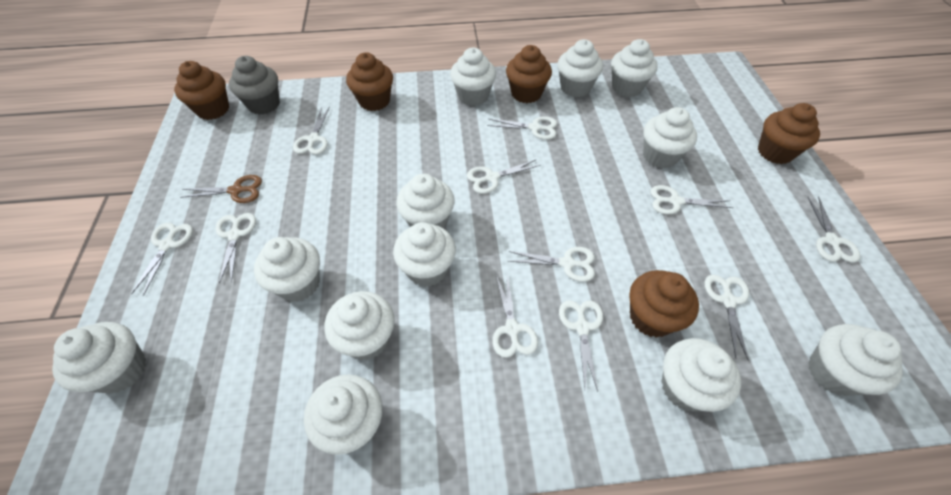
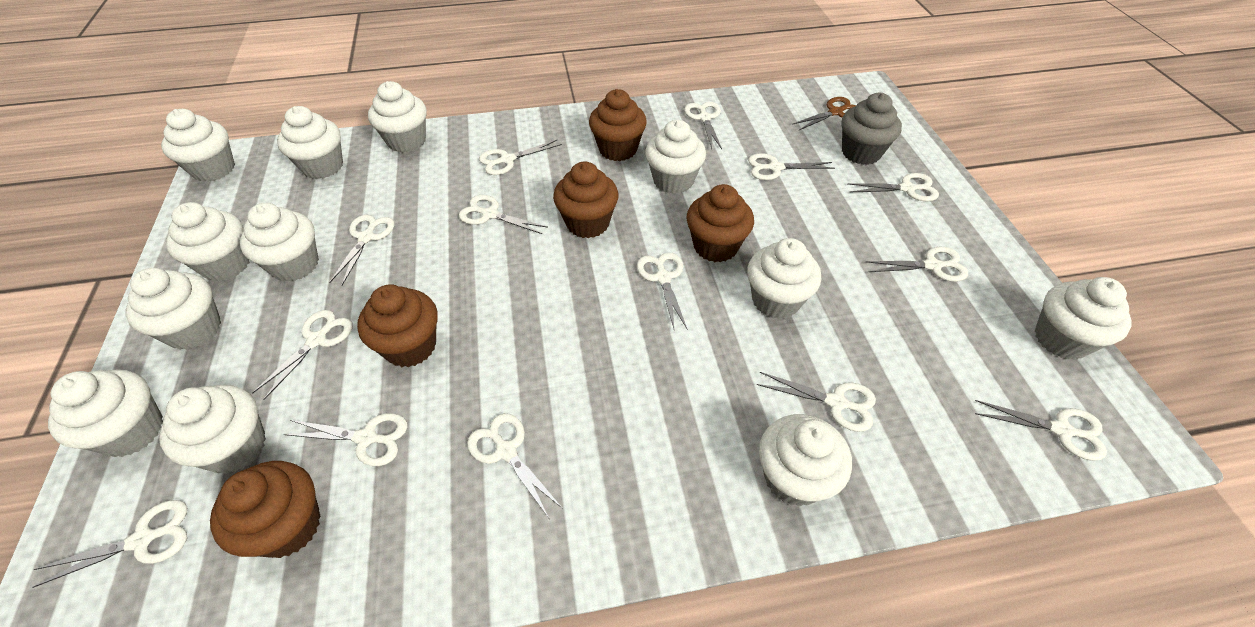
white scissors: 11 -> 14

